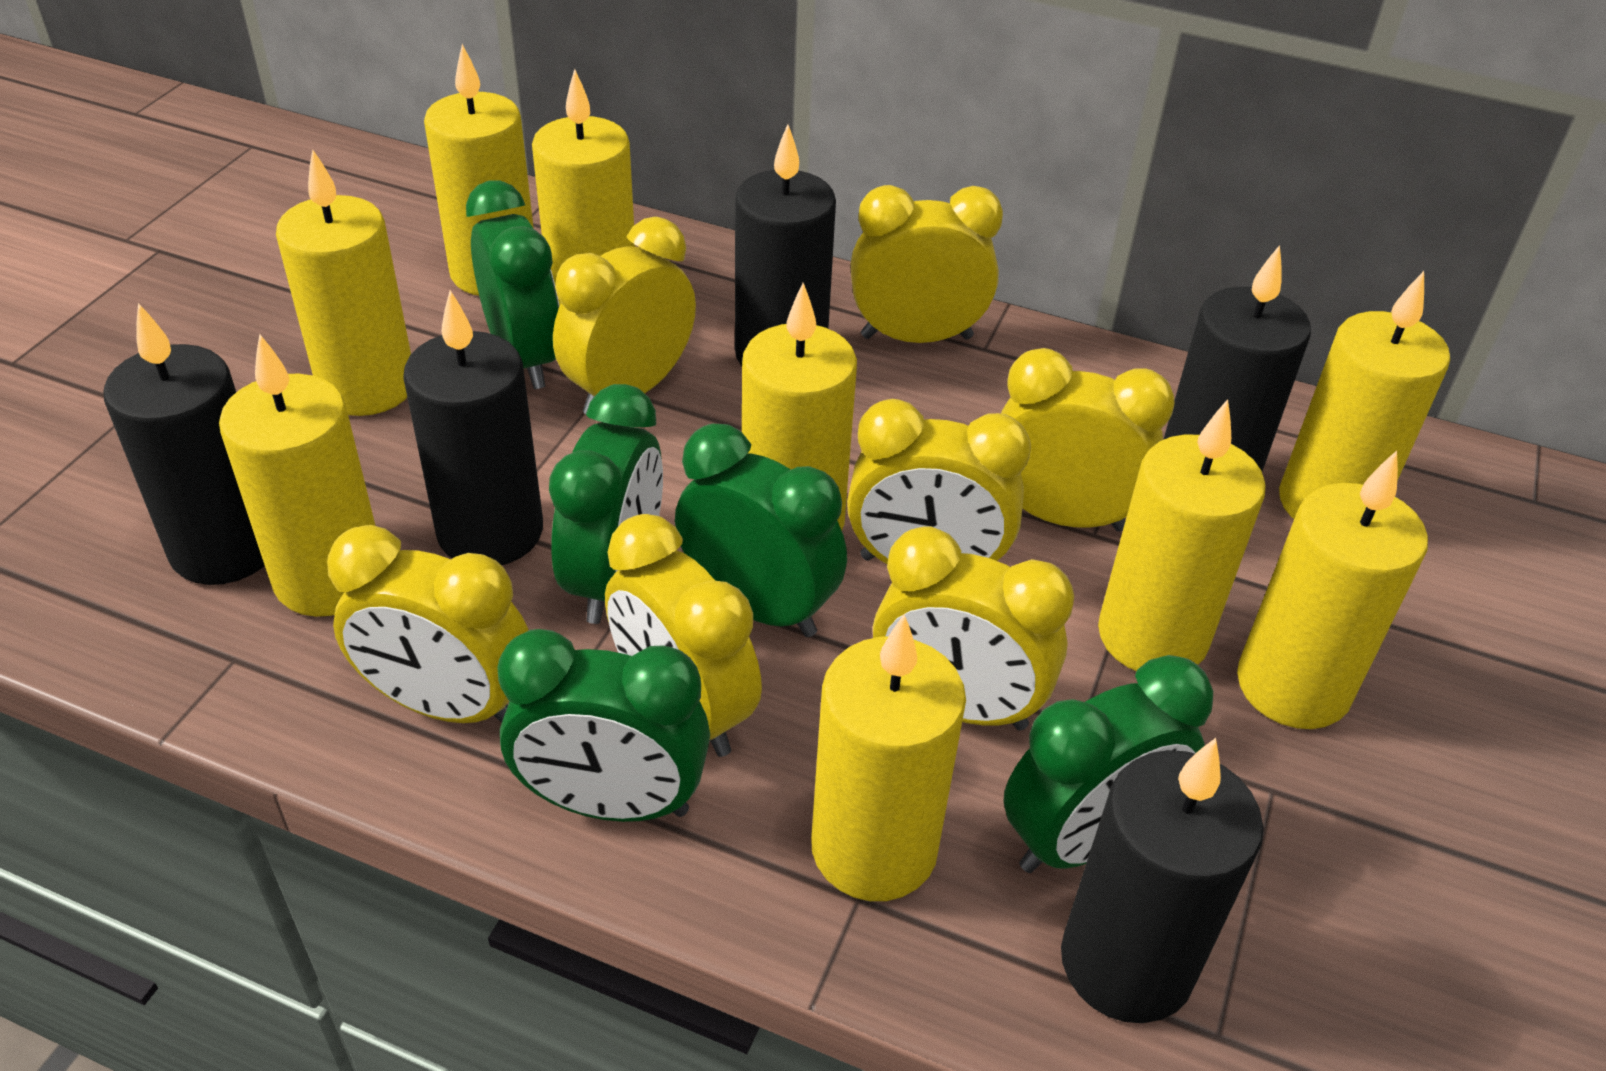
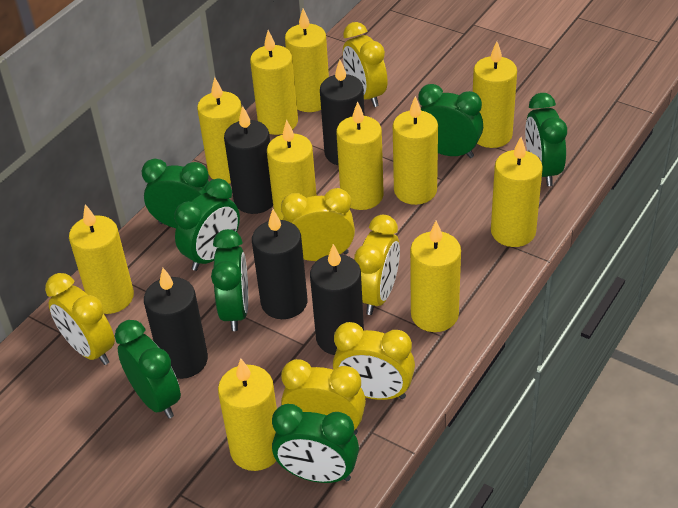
green clock: 5 -> 7
yellow candle: 9 -> 11
yellow clock: 7 -> 6

